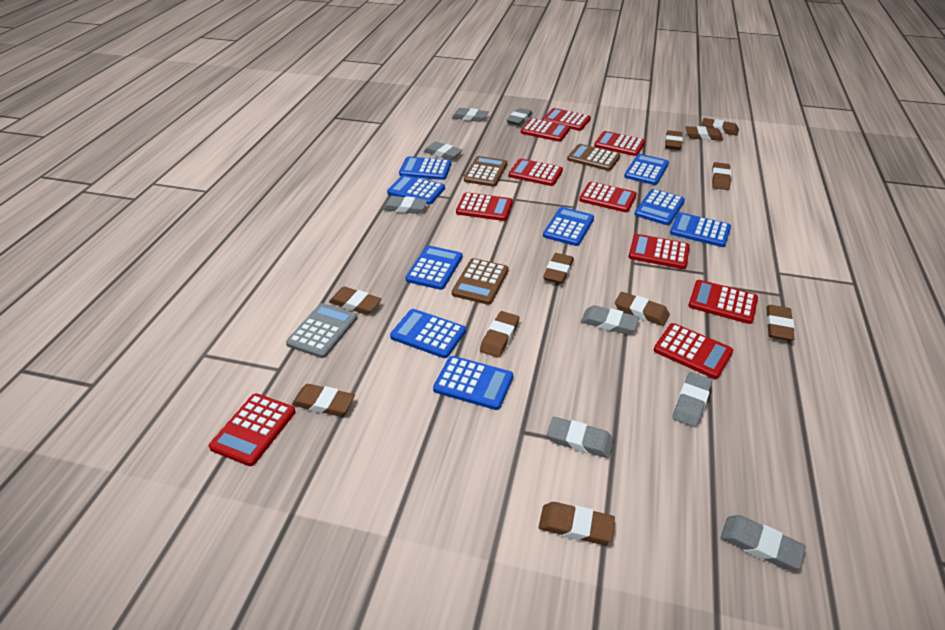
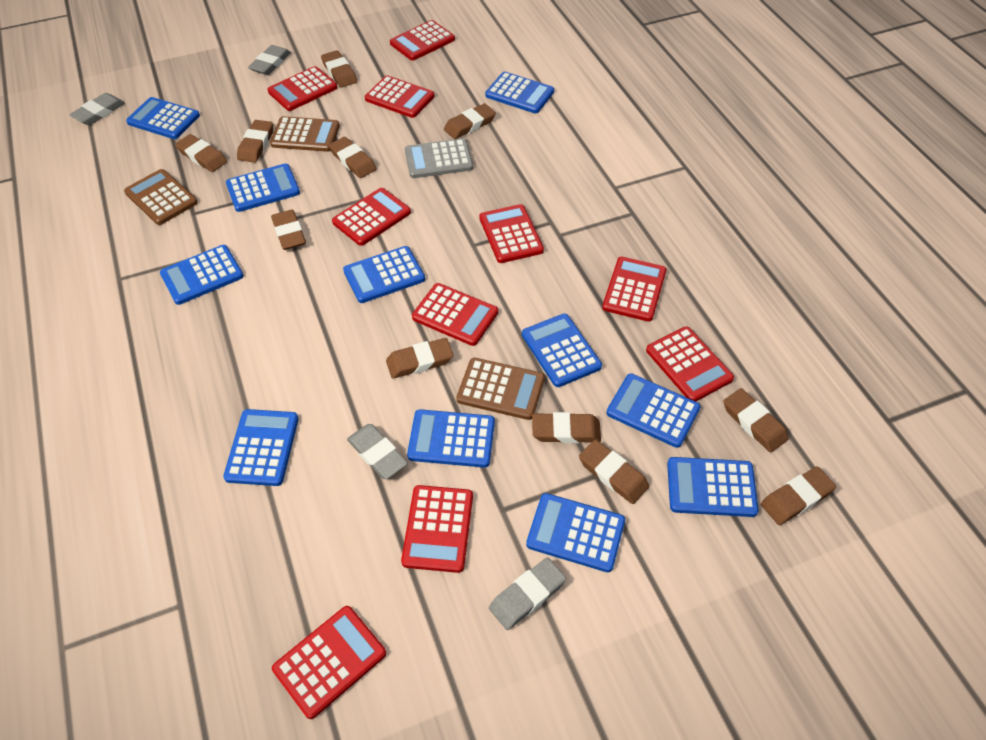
blue calculator: 9 -> 11
grey eraser: 8 -> 4

